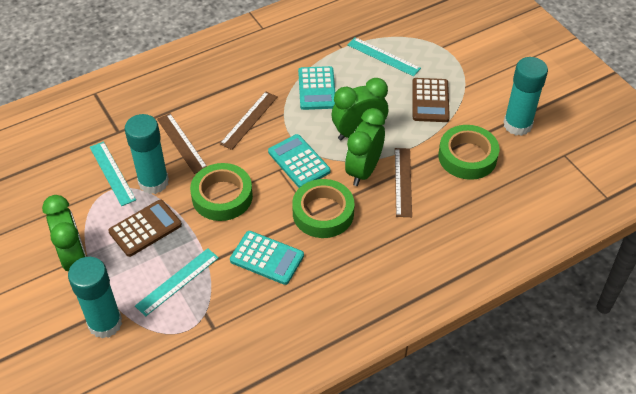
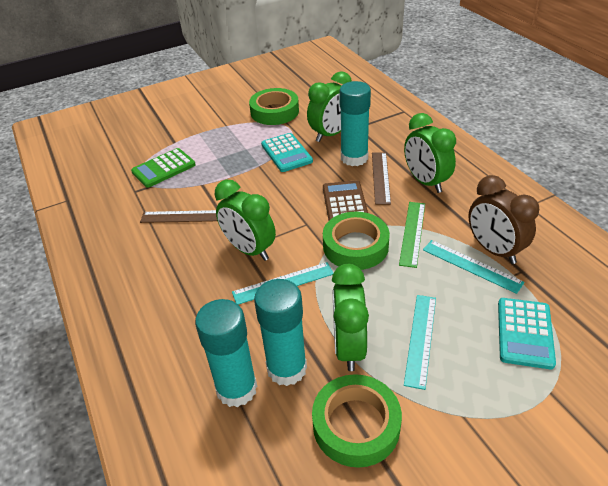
brown calculator: 2 -> 1
brown clock: 0 -> 1
brown ruler: 3 -> 2
green calculator: 0 -> 1
green clock: 3 -> 4
green ruler: 0 -> 1
turquoise calculator: 3 -> 2

